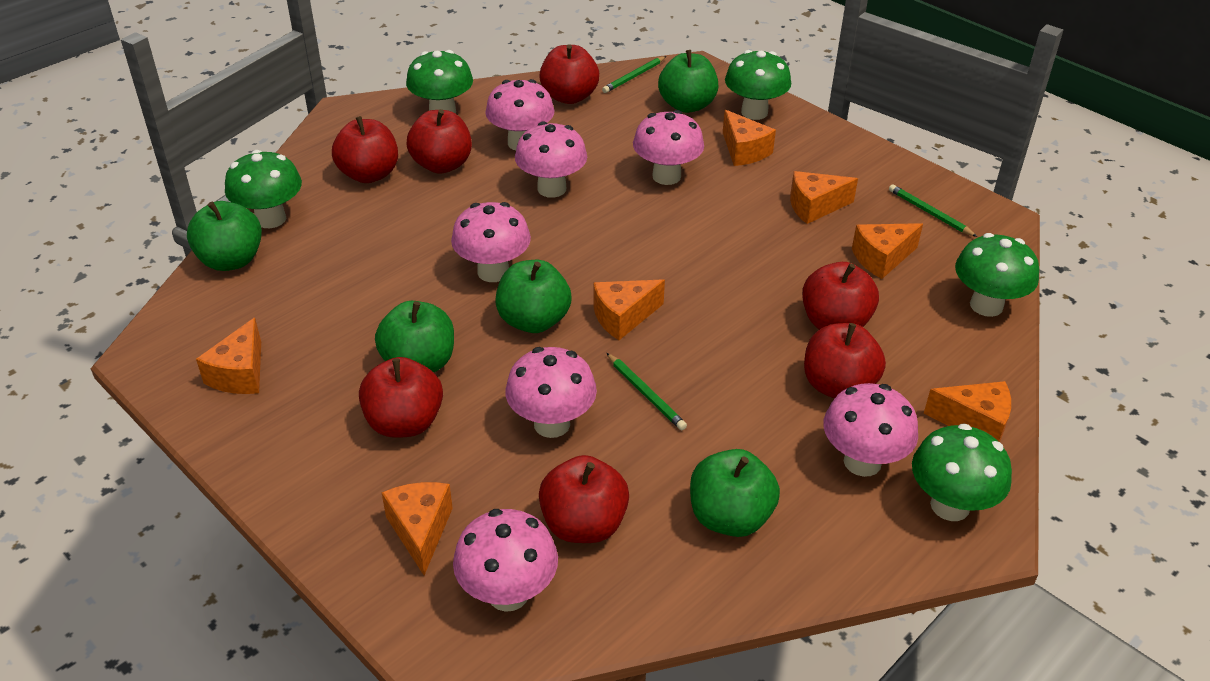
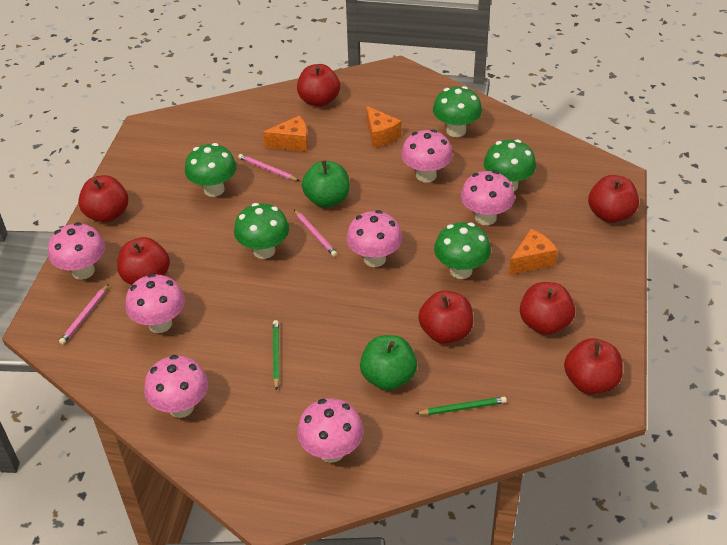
green apple: 5 -> 2
green pencil: 3 -> 2
orange cheese: 7 -> 3
pink pencil: 0 -> 3

